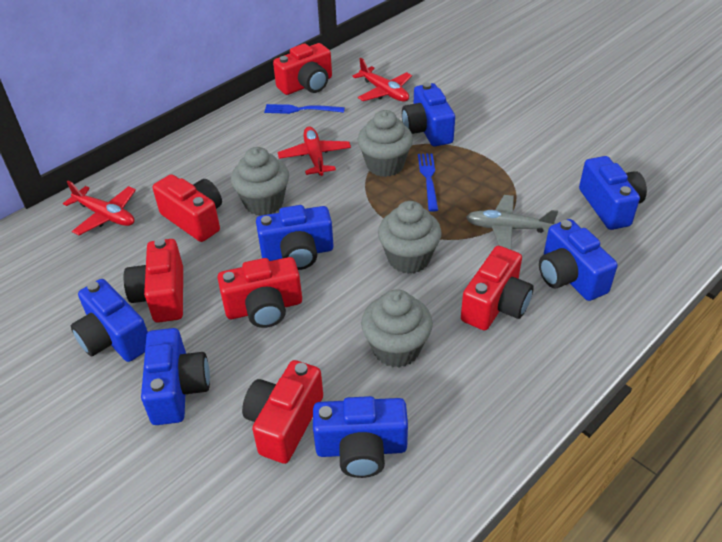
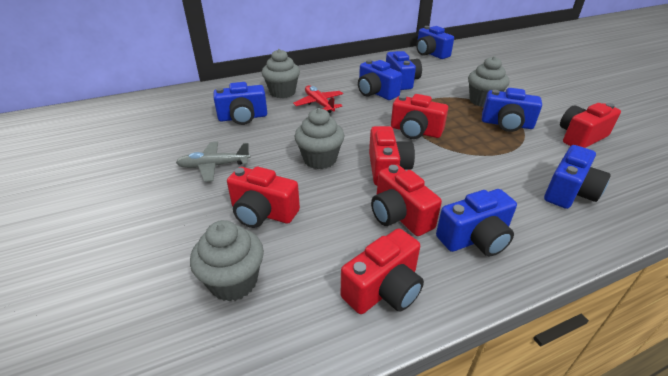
blue fork: 2 -> 0
red plane: 3 -> 1

